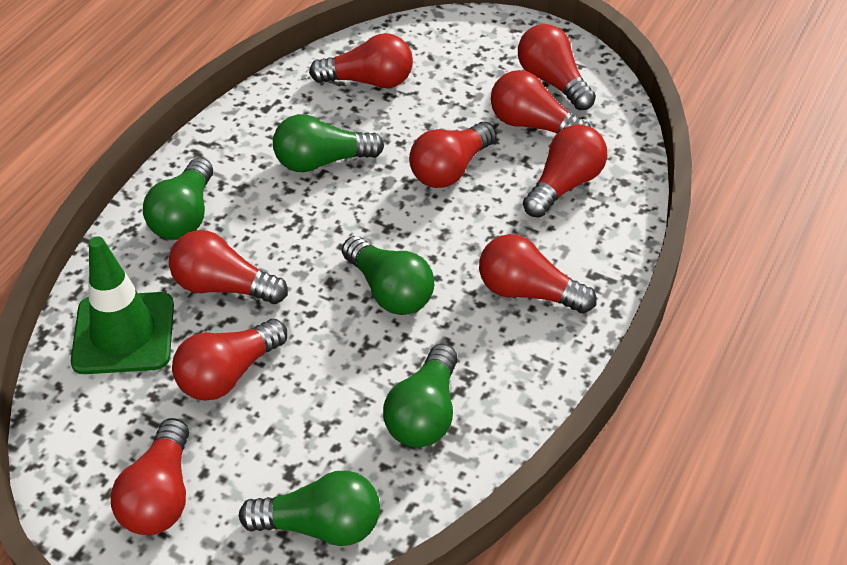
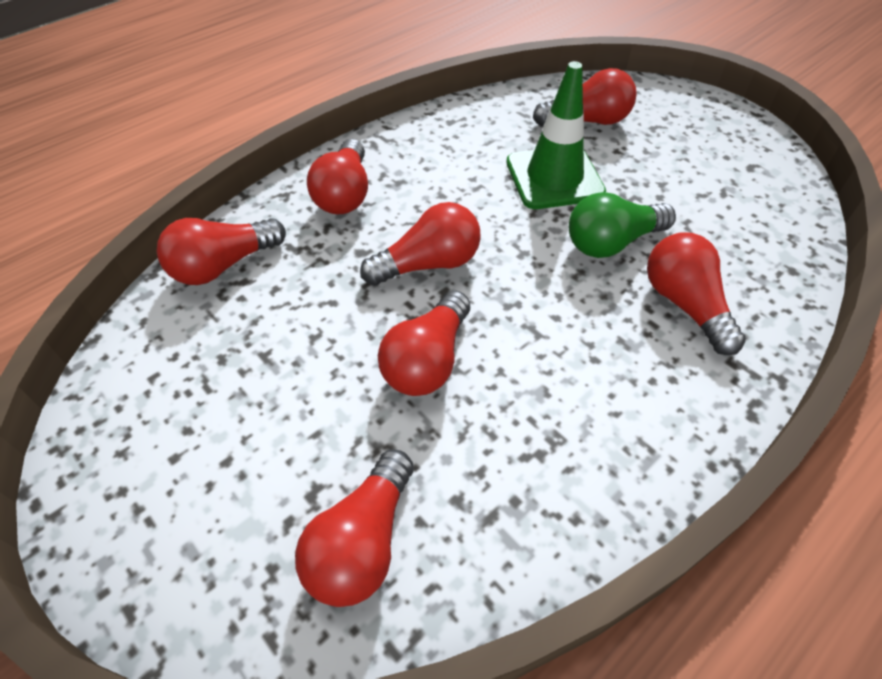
green light bulb: 5 -> 1
red light bulb: 9 -> 7

